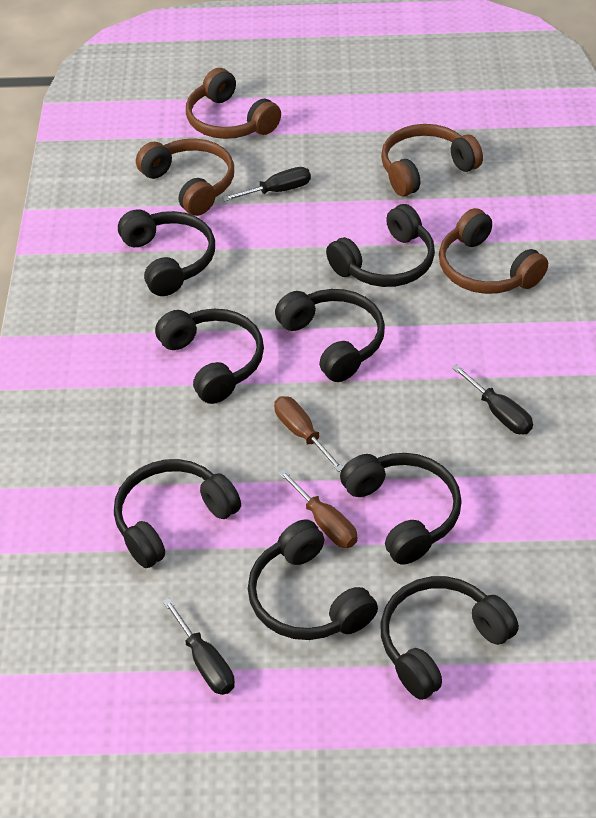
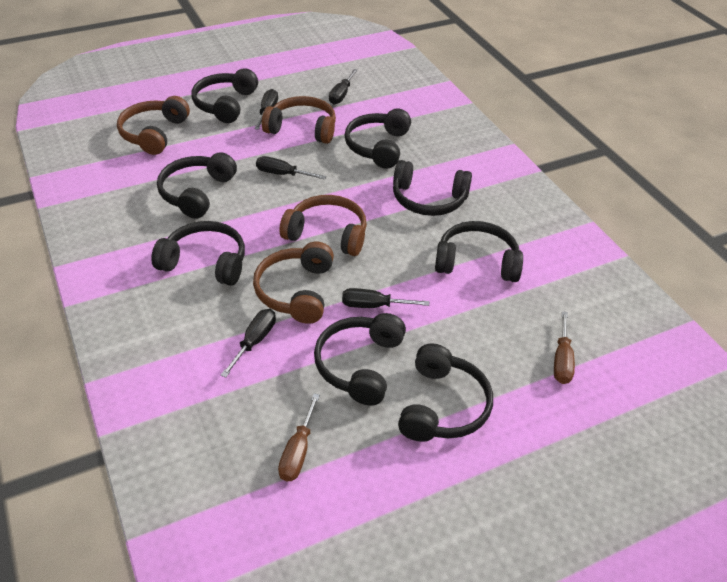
black screwdriver: 3 -> 5

